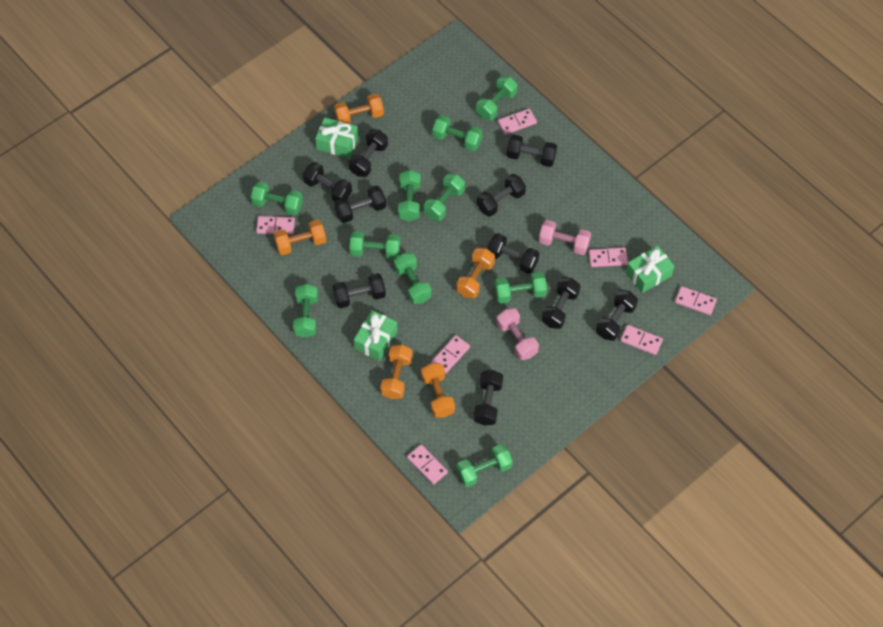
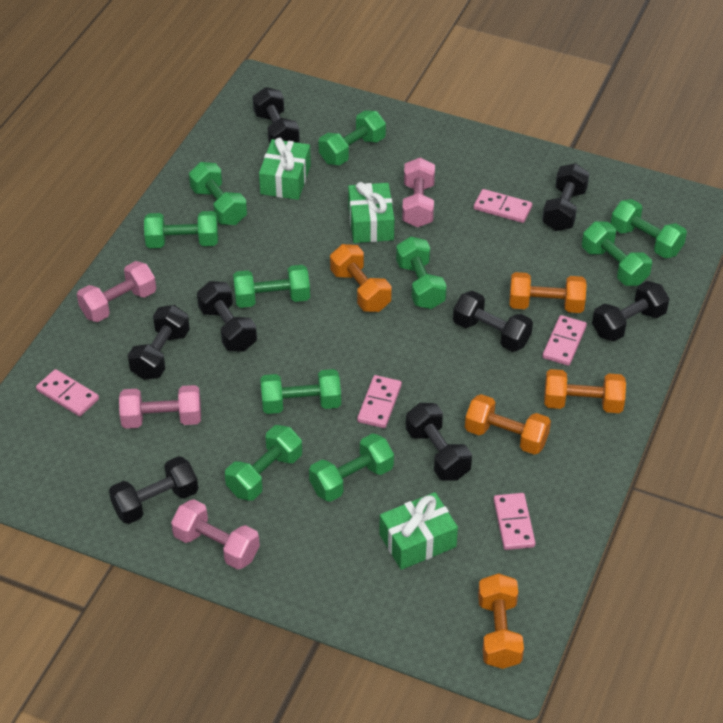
black dumbbell: 10 -> 8
pink domino: 7 -> 5
pink dumbbell: 2 -> 4

